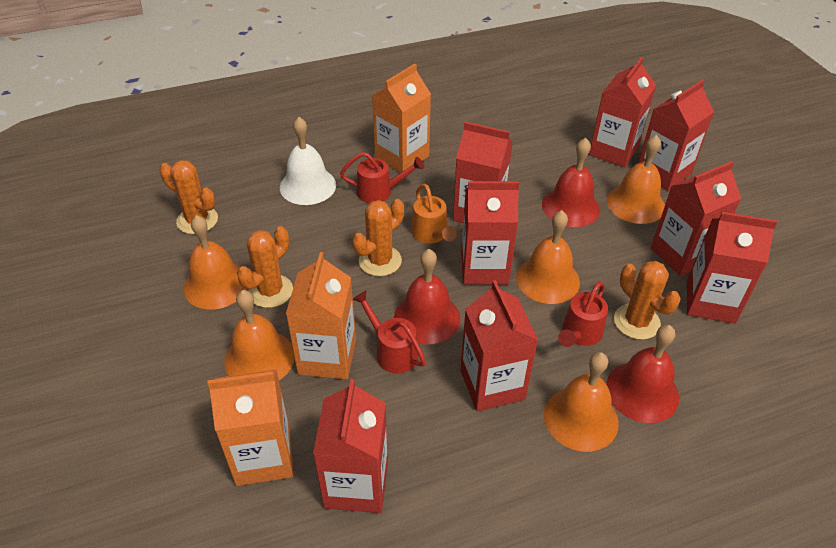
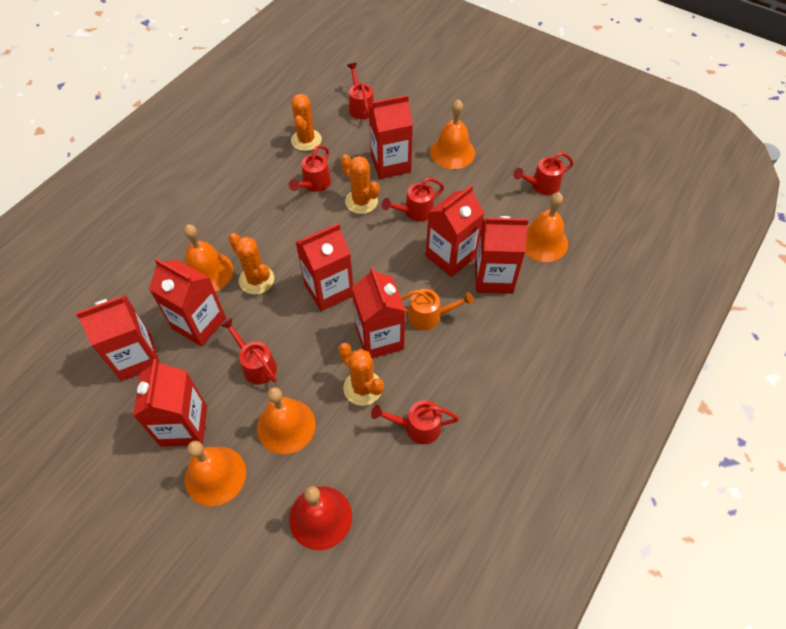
orange carton: 3 -> 0
red bell: 3 -> 1
red watering can: 3 -> 6
white bell: 1 -> 0

